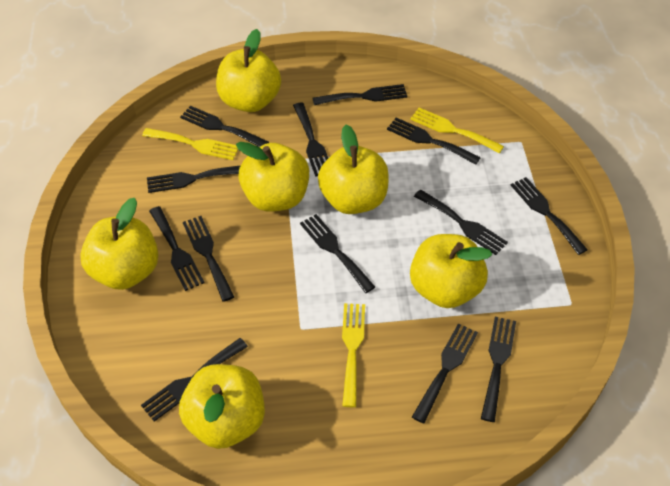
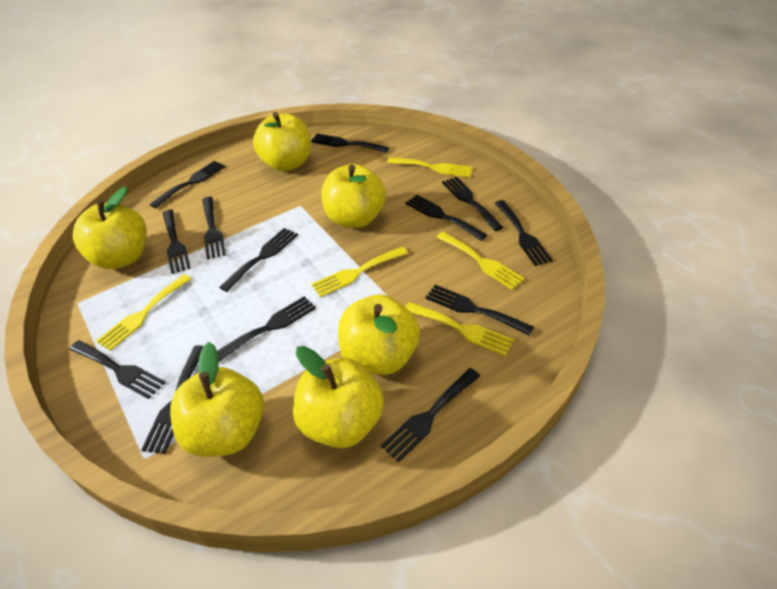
yellow fork: 3 -> 5

